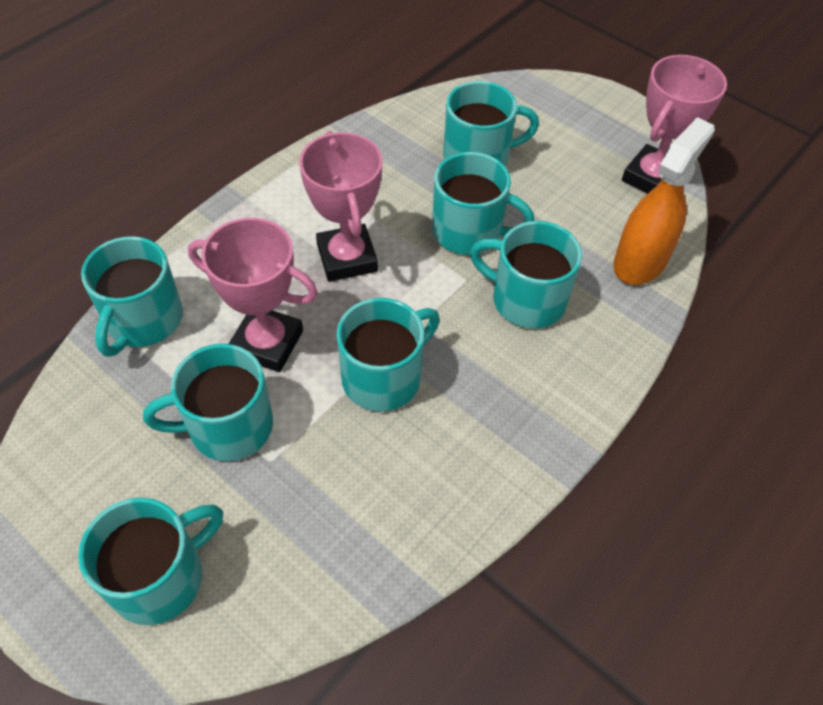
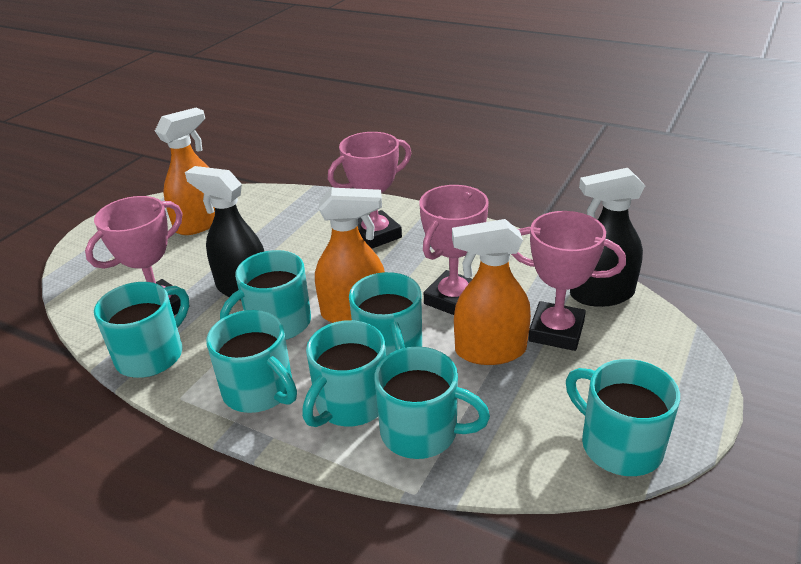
black spray bottle: 0 -> 2
orange spray bottle: 1 -> 3
pink trophy: 3 -> 4

